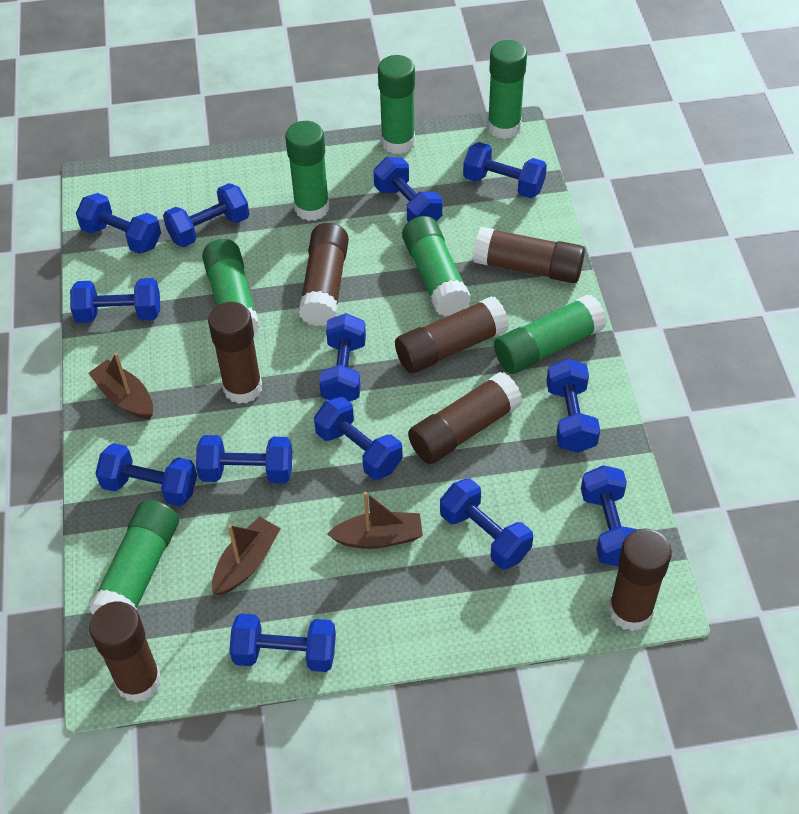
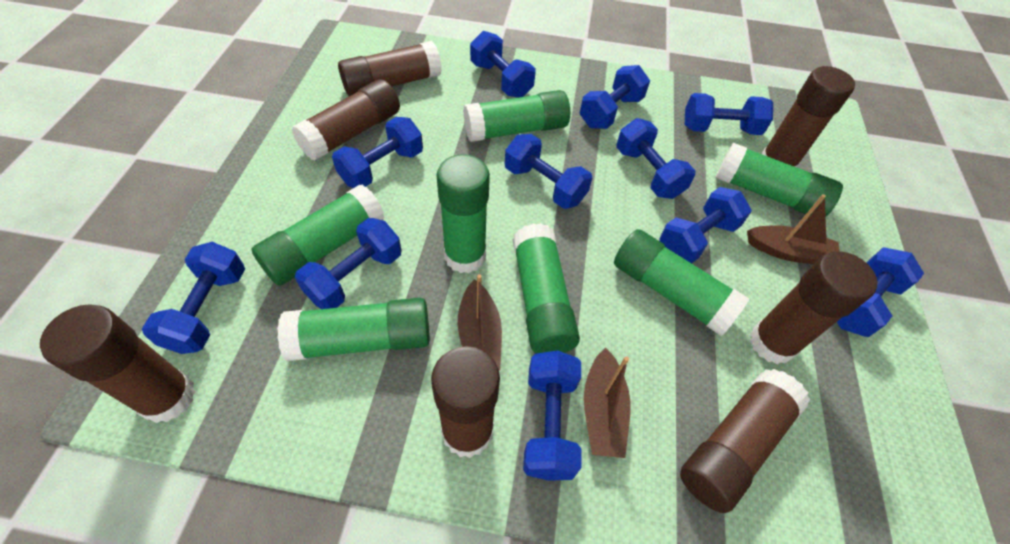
blue dumbbell: 13 -> 11

